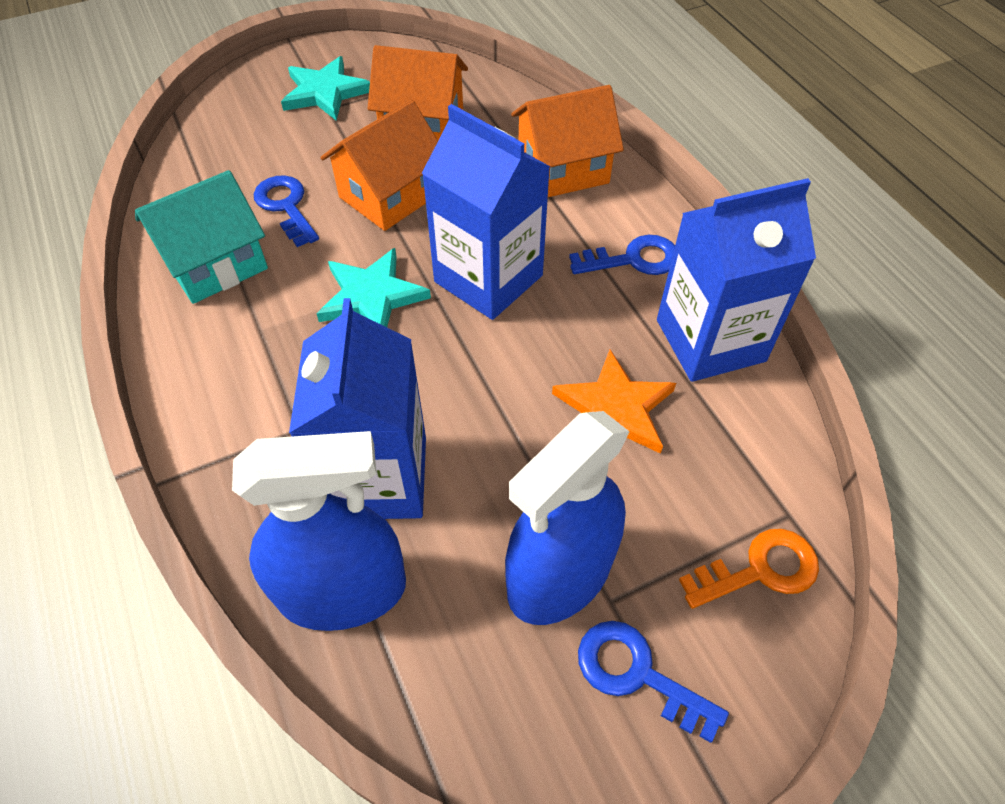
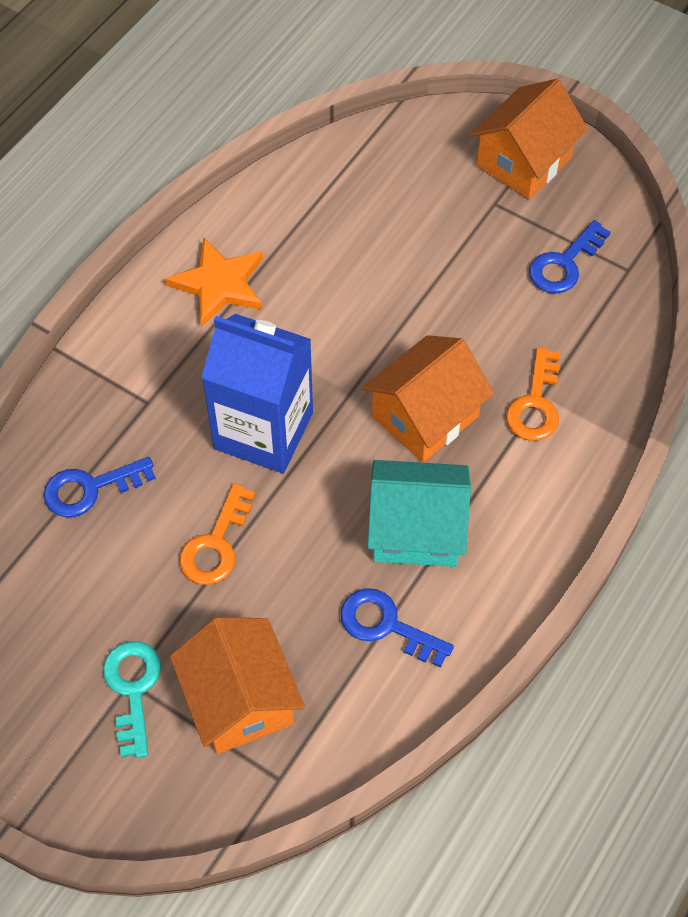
blue carton: 3 -> 1
blue spray bottle: 2 -> 0
orange key: 1 -> 2
turquoise key: 0 -> 1
turquoise star: 2 -> 0

